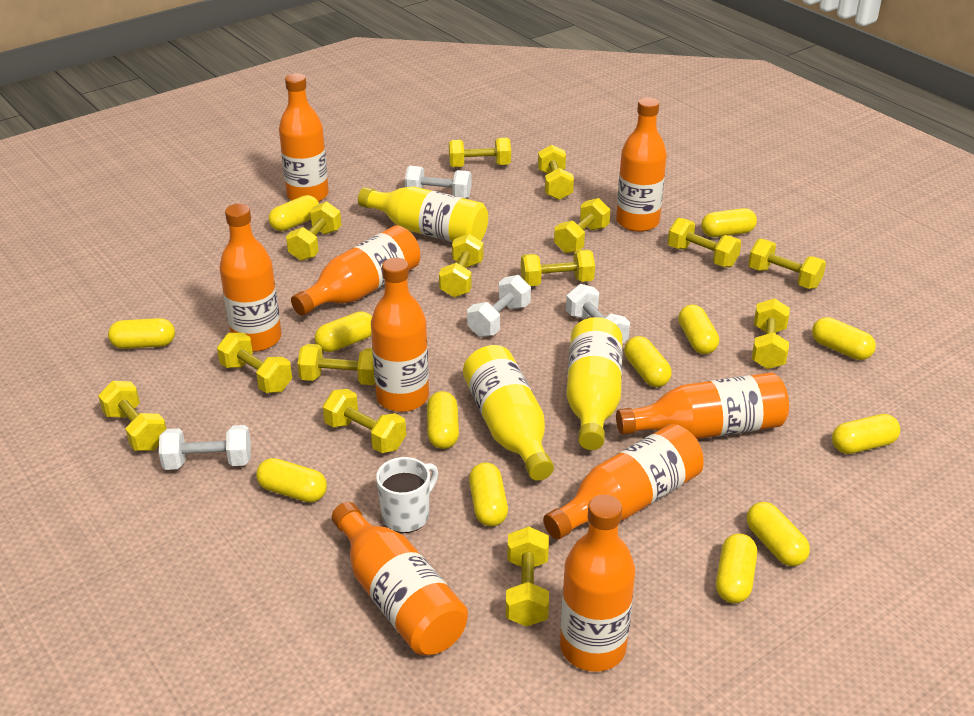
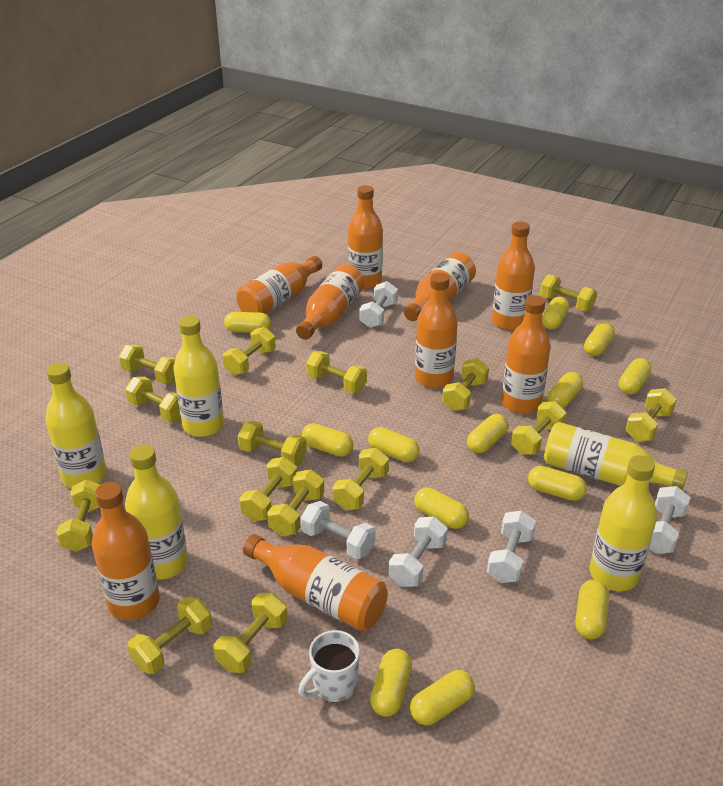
white dumbbell: 4 -> 5
yellow bottle: 3 -> 5
yellow dumbbell: 14 -> 15

